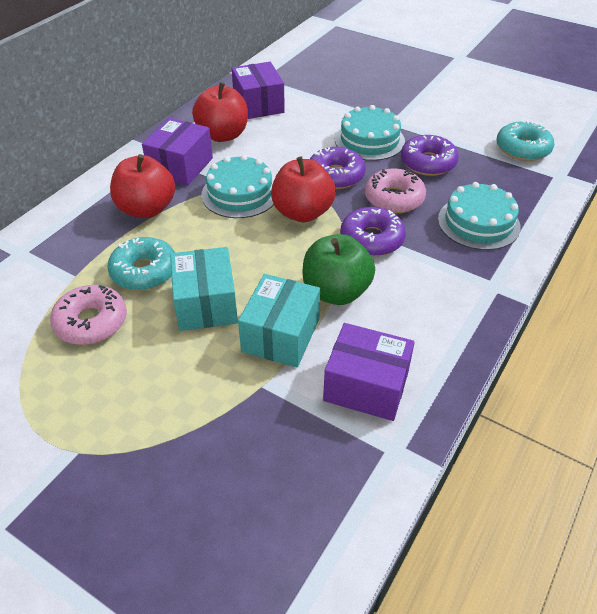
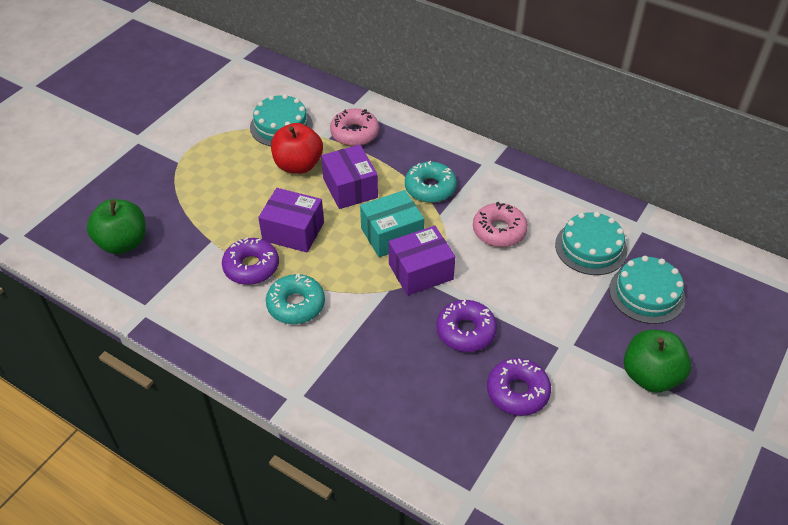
green apple: 1 -> 2
red apple: 3 -> 1
turquoise box: 2 -> 1

